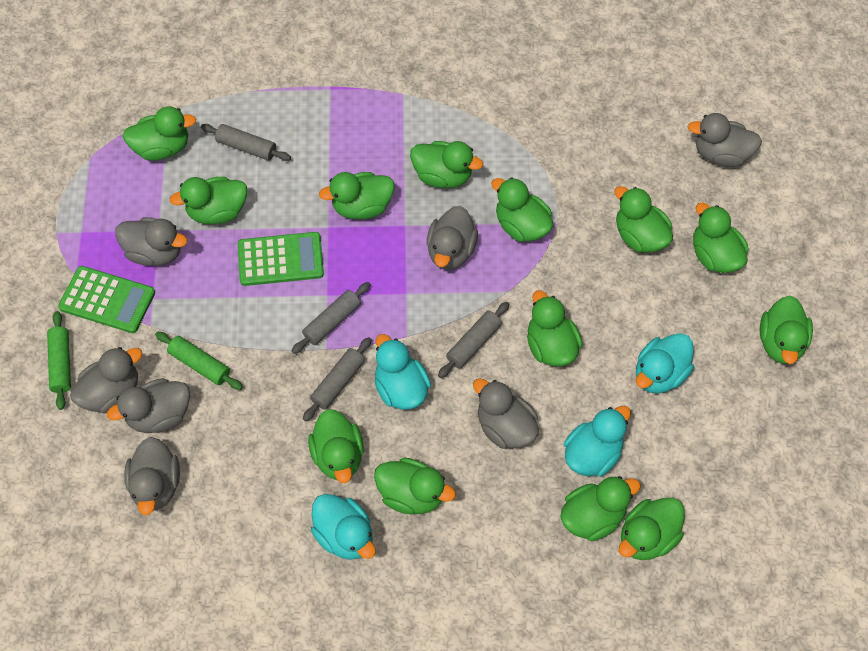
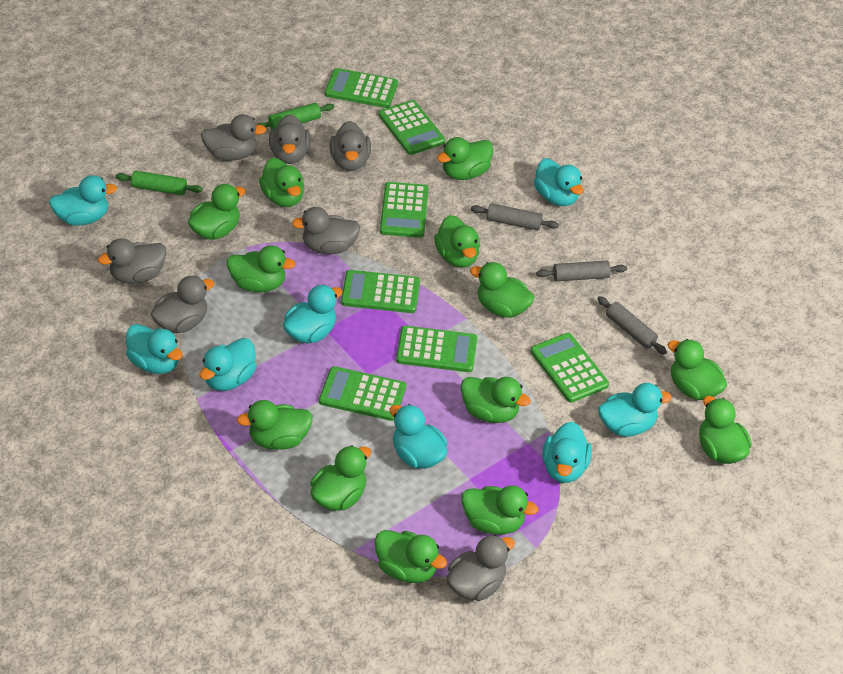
green calculator: 2 -> 7
grey rolling pin: 4 -> 3
turquoise duck: 4 -> 8

